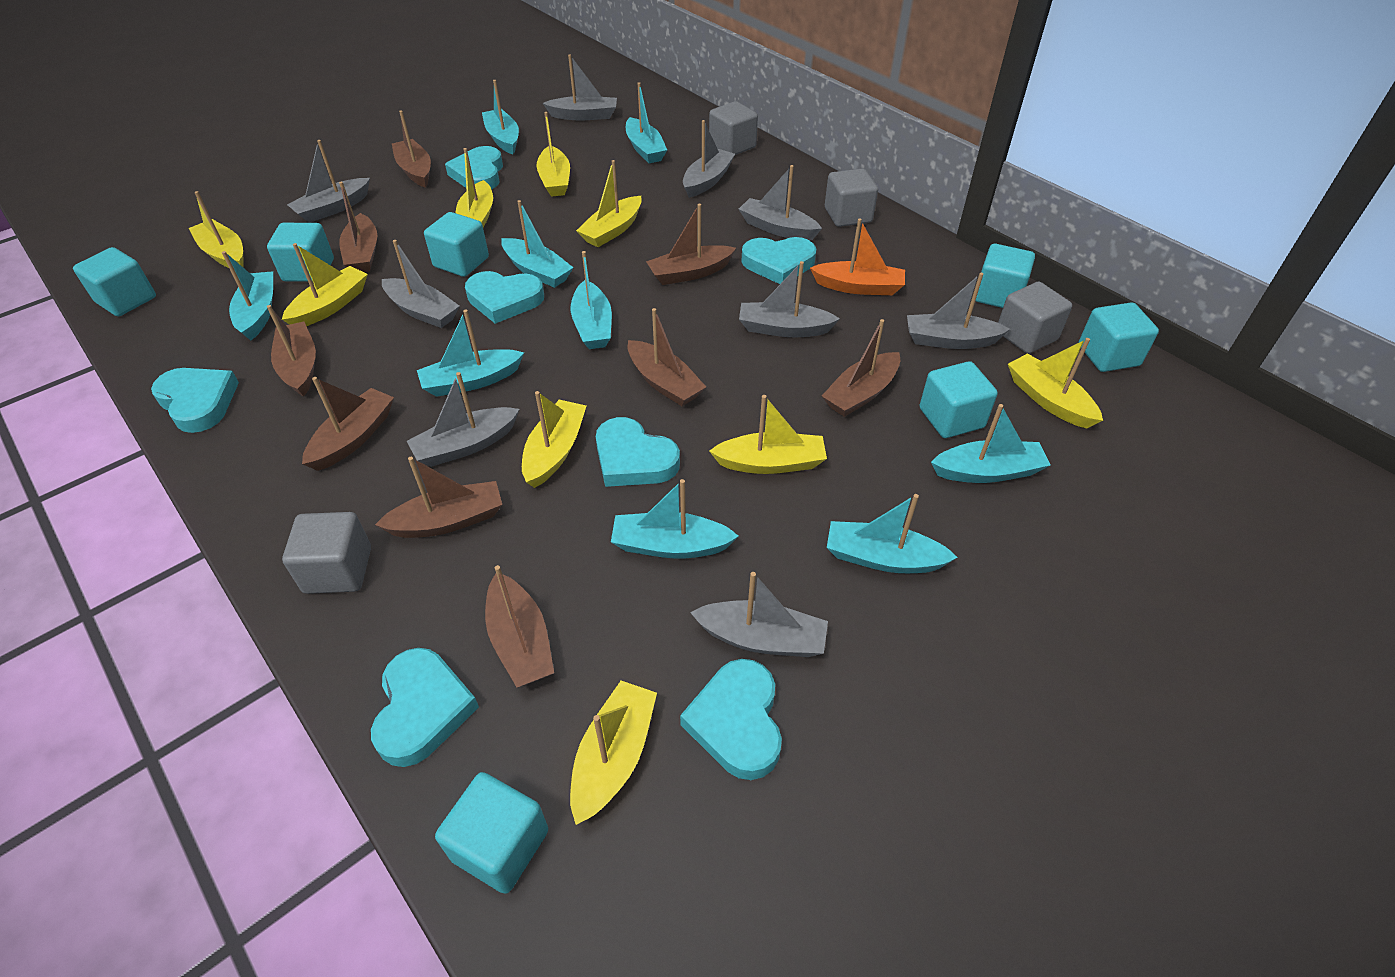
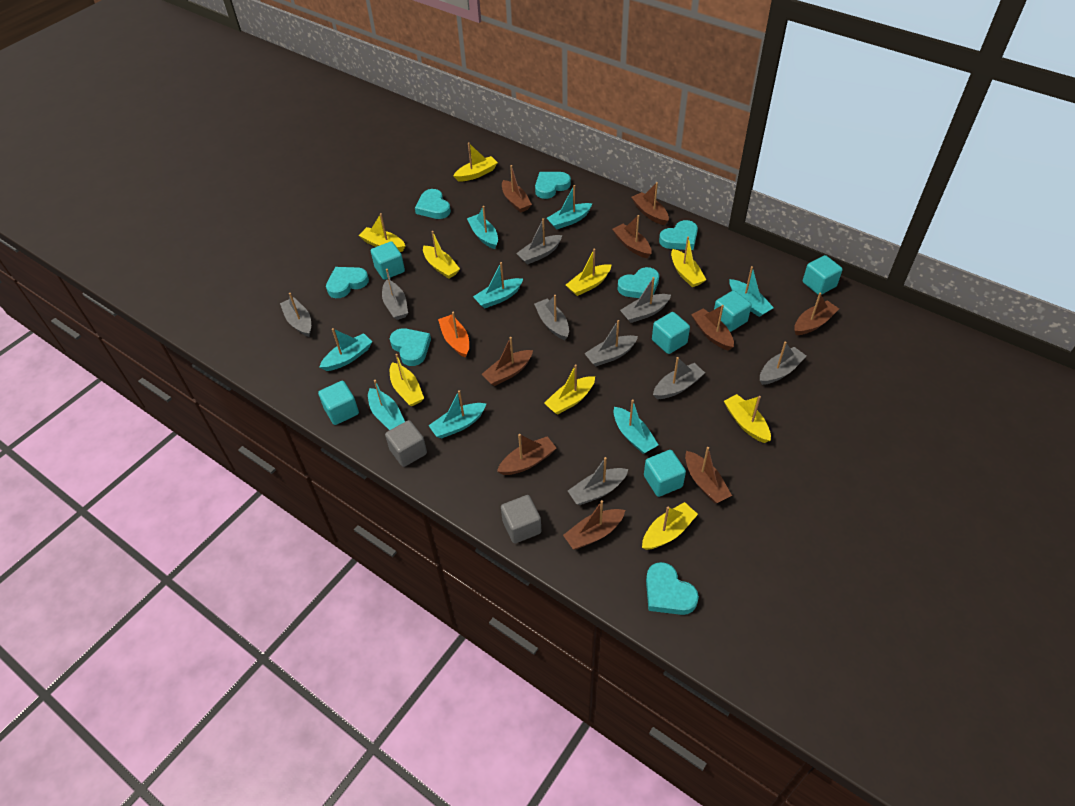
grey cube: 4 -> 2
turquoise boat: 9 -> 8
turquoise cube: 7 -> 6

